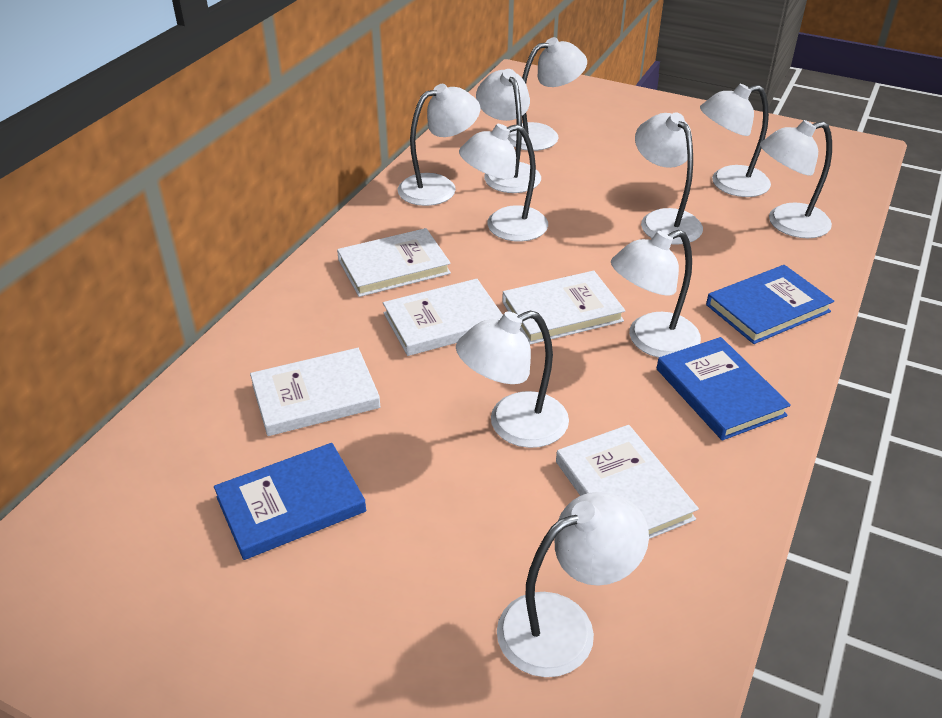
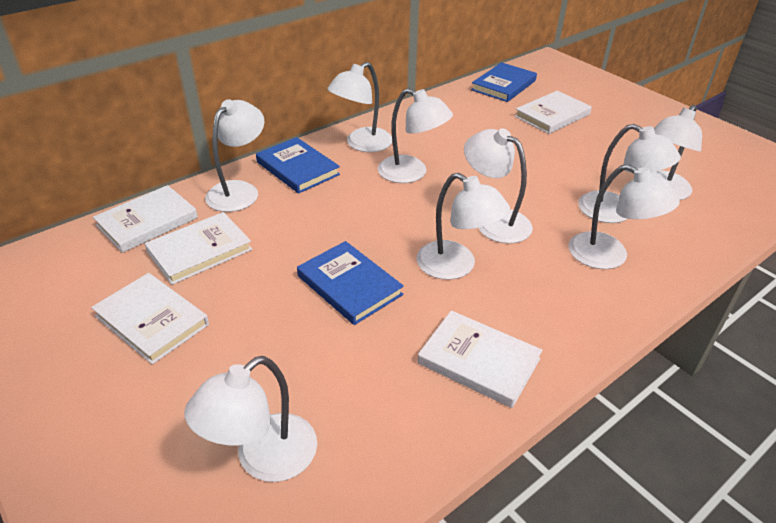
white lamp: 10 -> 9

